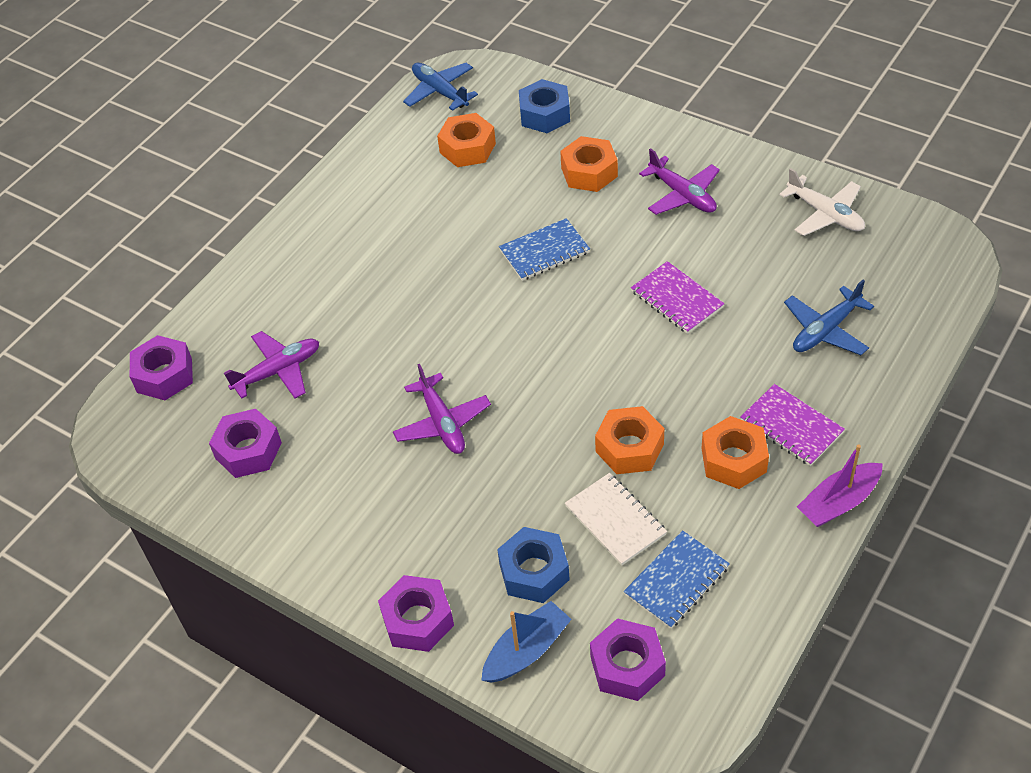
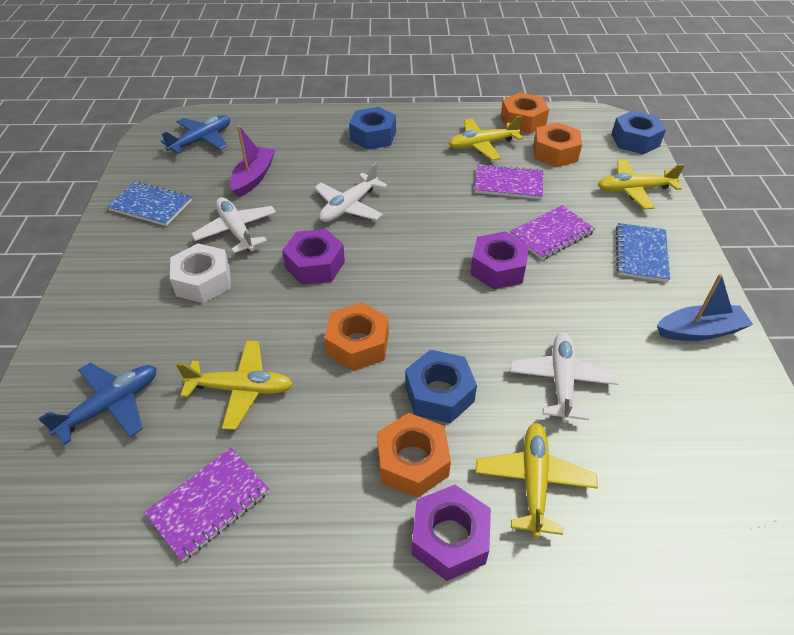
blue nut: 2 -> 3
purple notebook: 2 -> 3
purple nut: 4 -> 3
purple plane: 3 -> 0
white notebook: 1 -> 0
white nut: 0 -> 1
white plane: 1 -> 3
yellow plane: 0 -> 4

